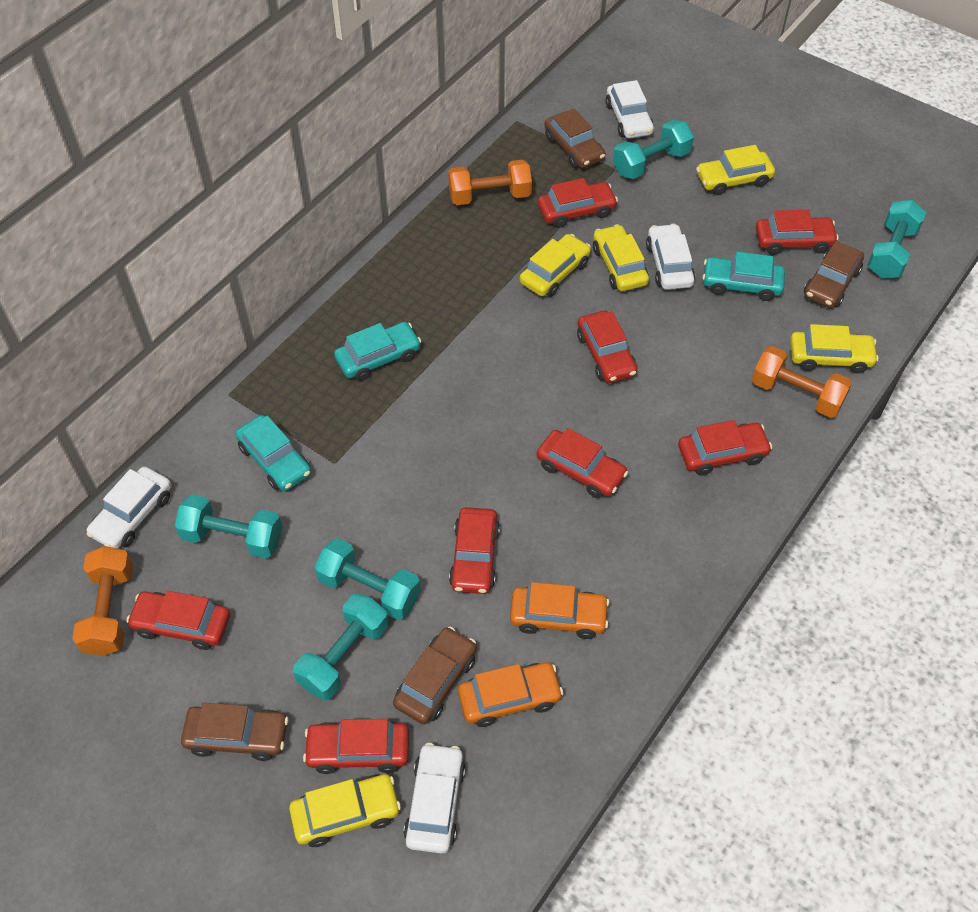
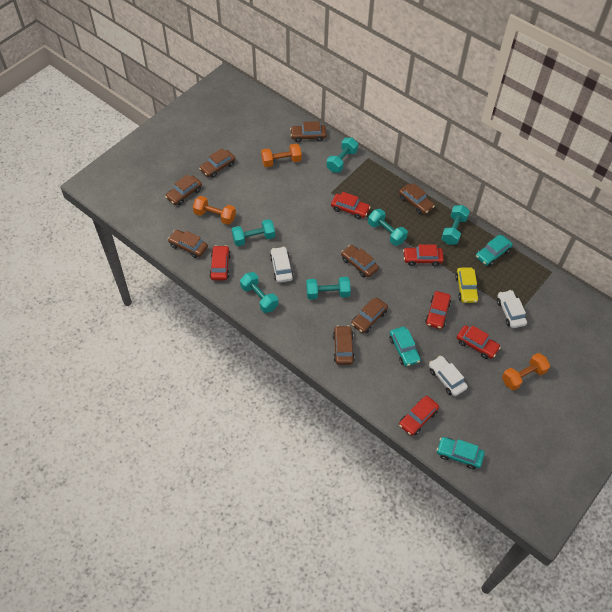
brown car: 4 -> 8
orange car: 2 -> 0
red car: 8 -> 6
turquoise dumbbell: 5 -> 6
white car: 4 -> 3
yellow car: 5 -> 1

